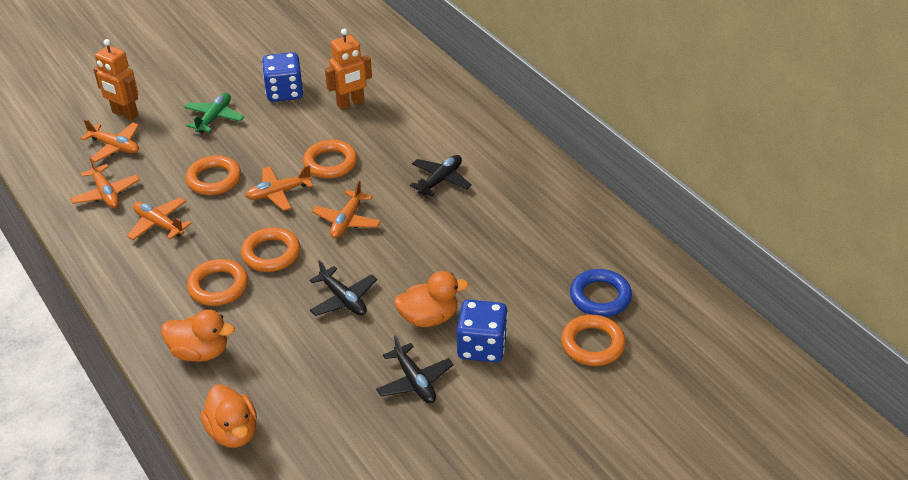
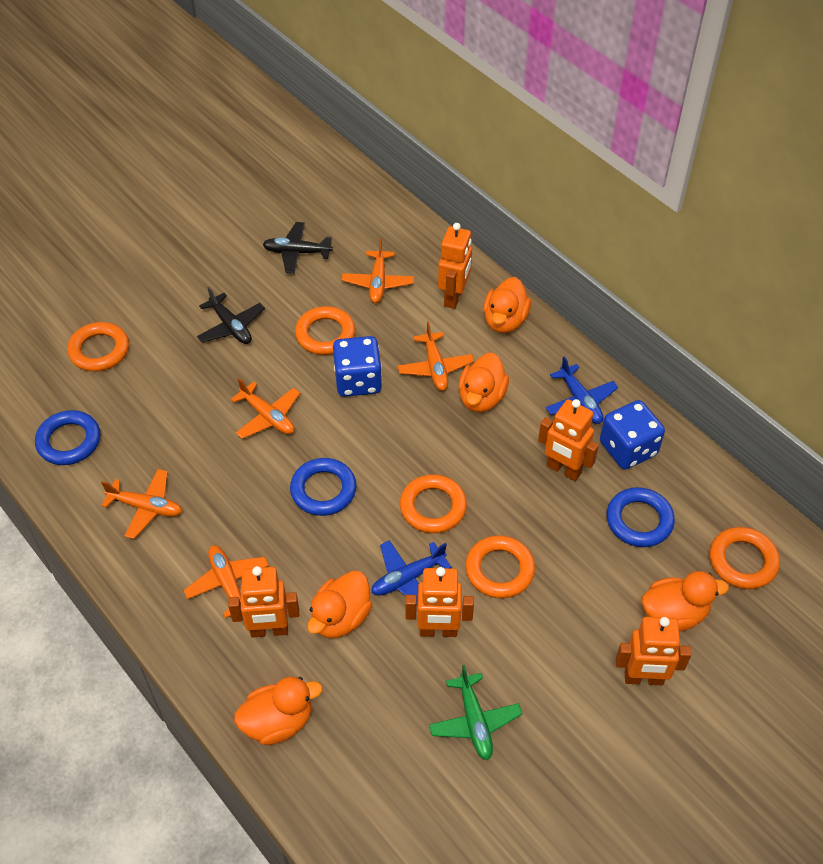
black plane: 3 -> 2
blue plane: 0 -> 2
blue ring: 1 -> 3
orange duck: 3 -> 5
orange robot: 2 -> 5

